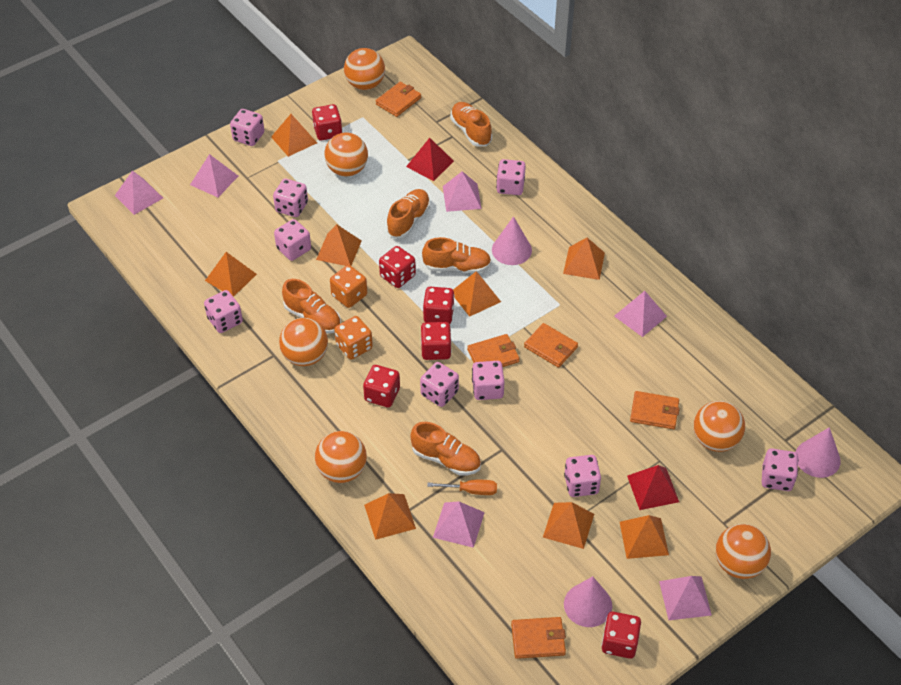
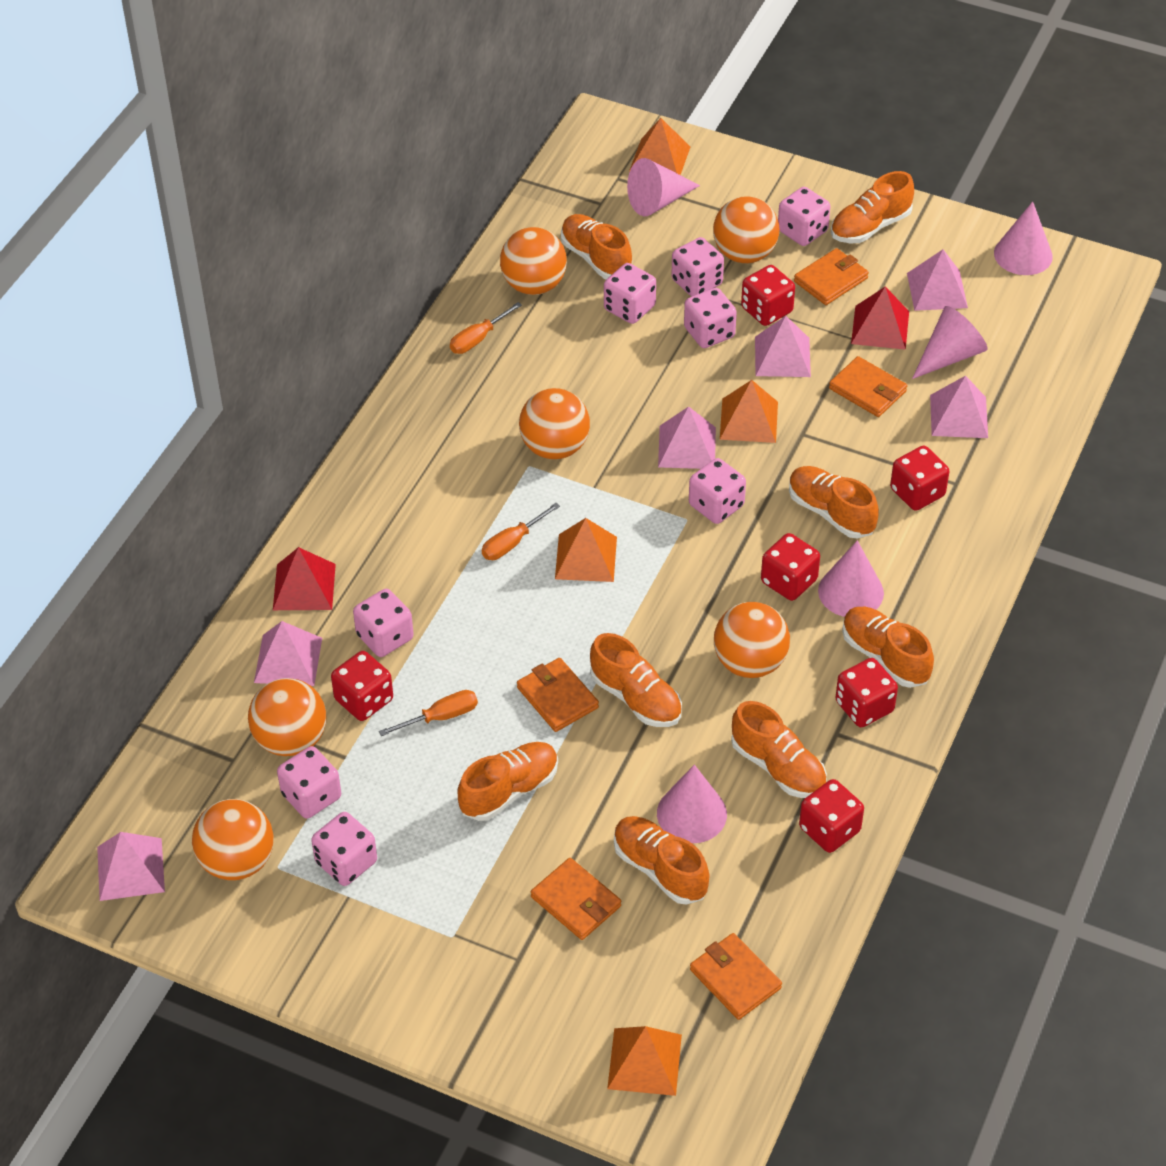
orange dice: 2 -> 0
orange pyramid: 8 -> 4
orange screwdriver: 1 -> 3
orange shoe: 5 -> 8
pink cone: 3 -> 5
pink dice: 9 -> 8

